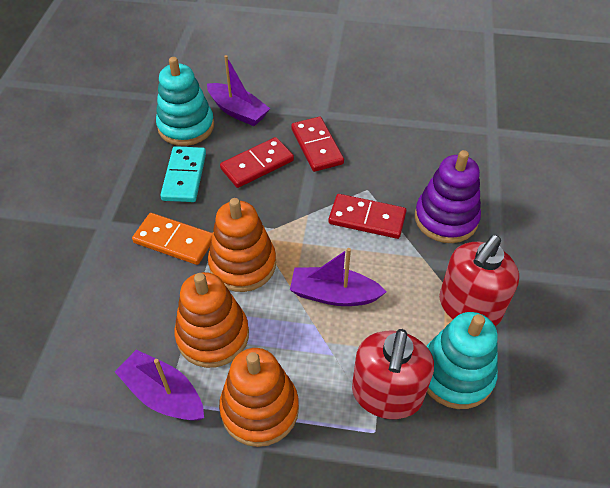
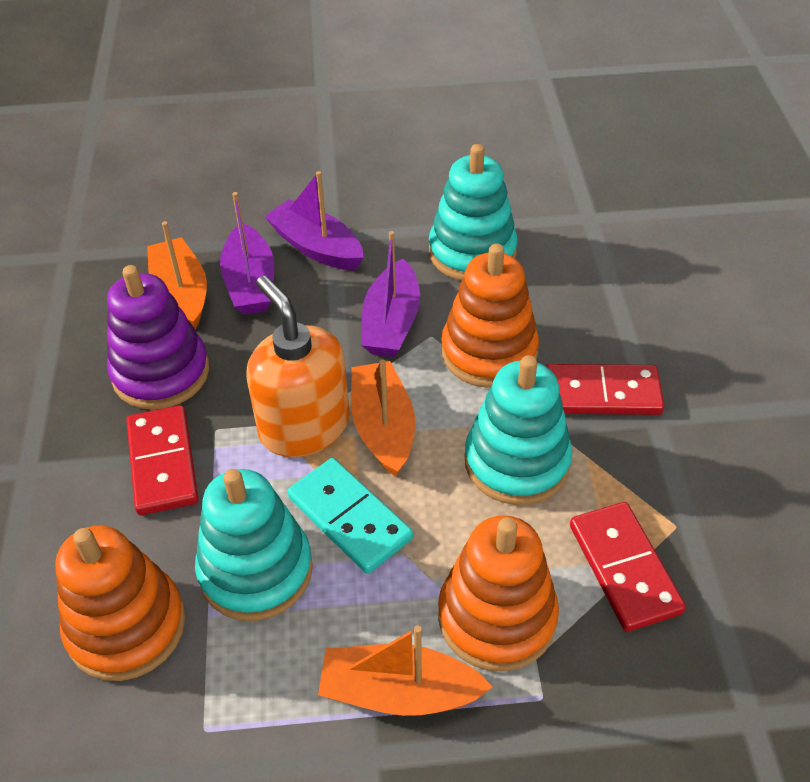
orange boat: 0 -> 3
orange domino: 1 -> 0
orange soap dispenser: 0 -> 1
red soap dispenser: 2 -> 0
turquoise stacking toy: 2 -> 3

